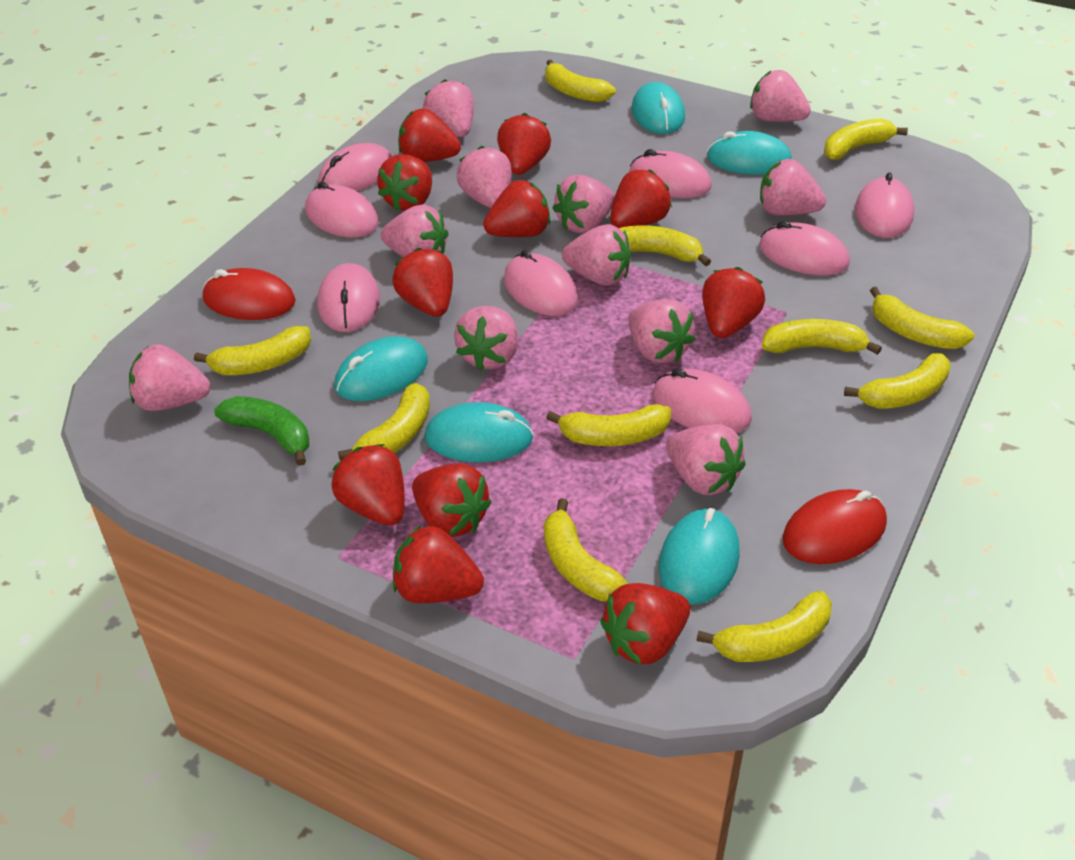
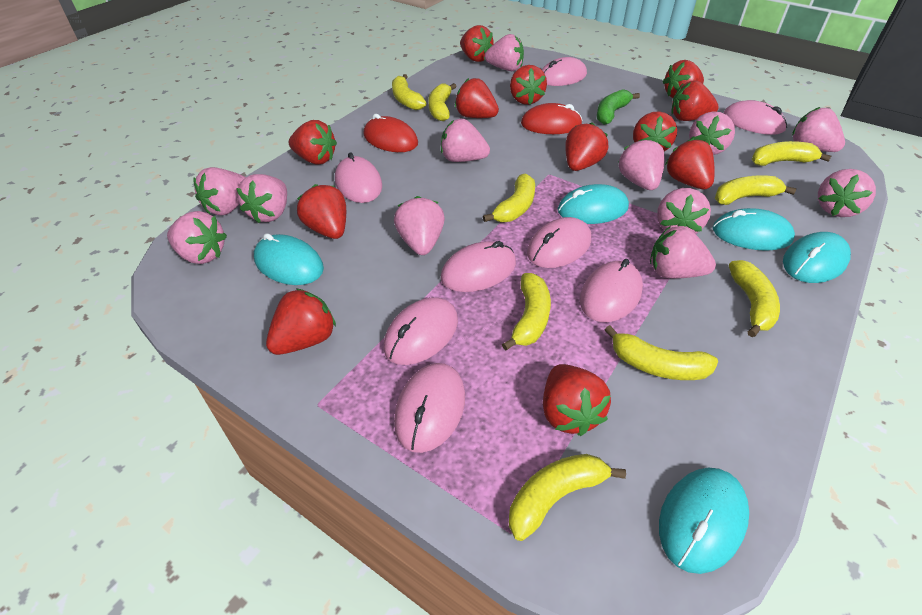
pink strawberry: 11 -> 12
red strawberry: 11 -> 12
yellow banana: 11 -> 9

